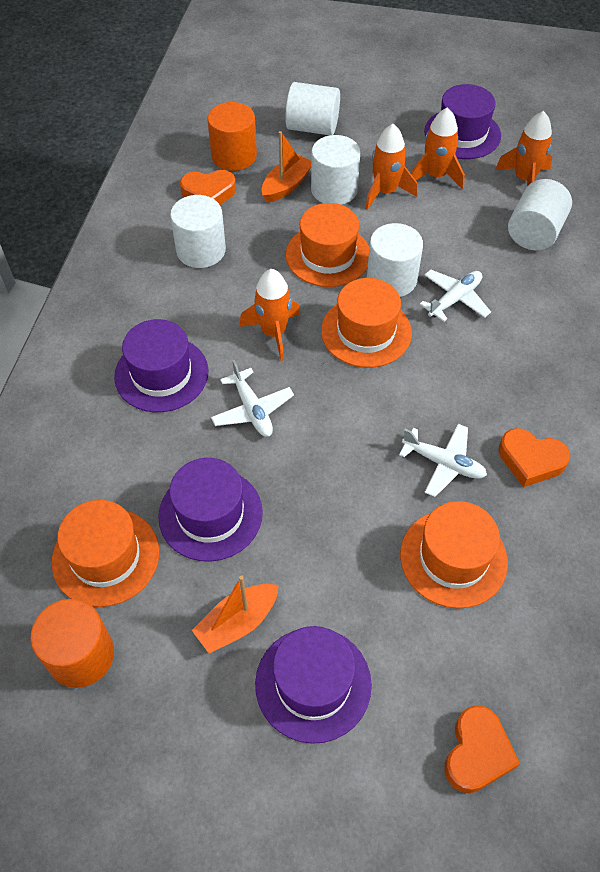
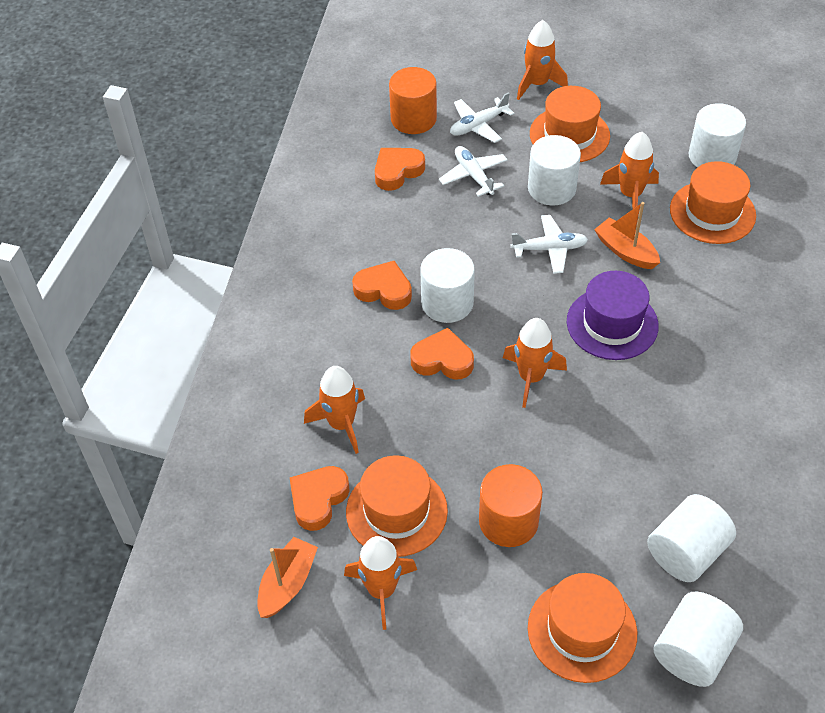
orange heart: 3 -> 4
orange rocket: 4 -> 5
purple hat: 4 -> 1

